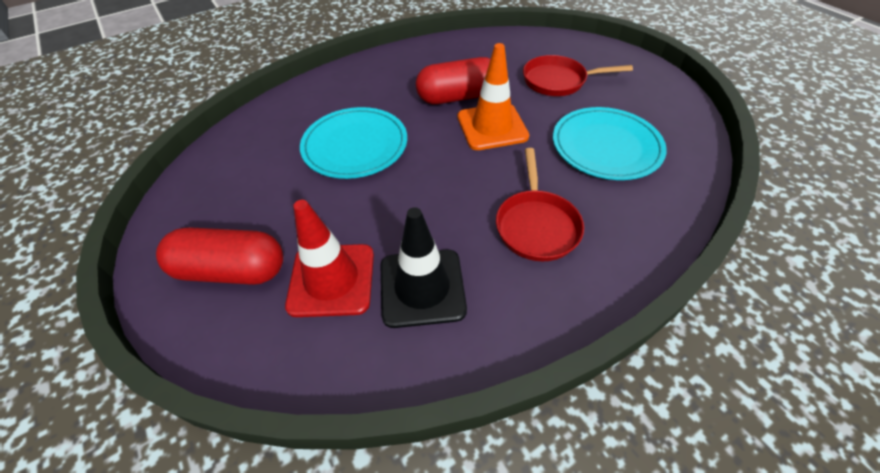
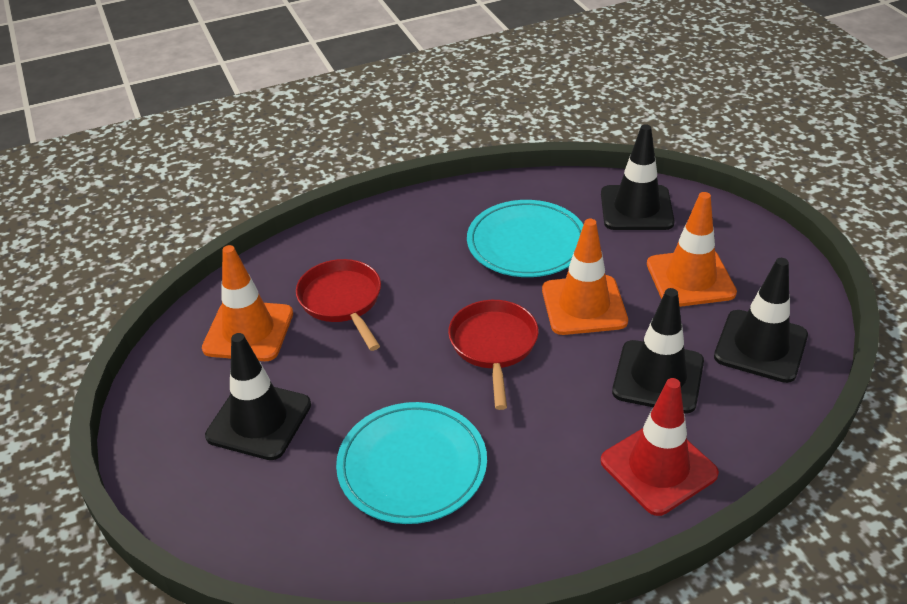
black traffic cone: 1 -> 4
orange traffic cone: 1 -> 3
red capsule: 2 -> 0

